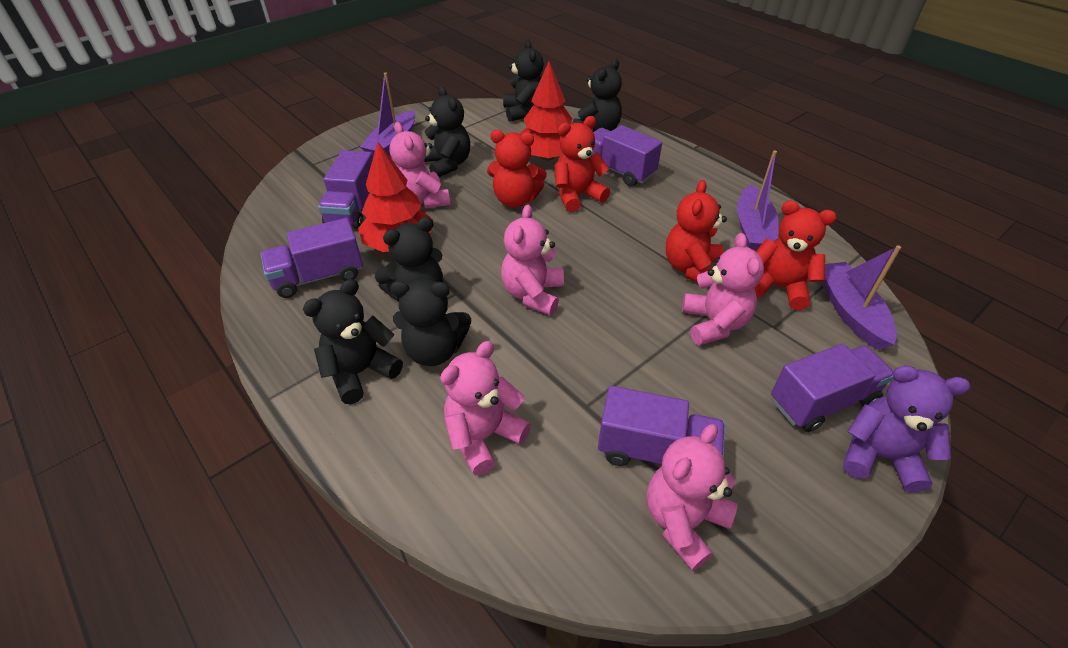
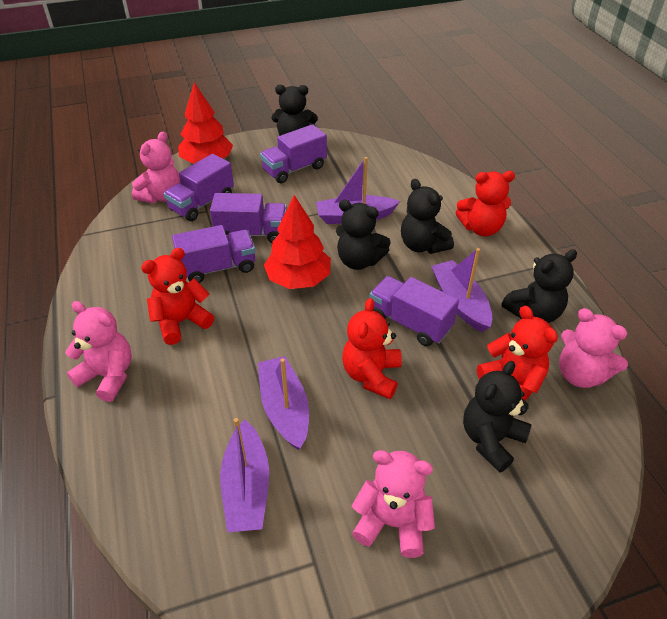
black teddy bear: 6 -> 5
pink teddy bear: 5 -> 4
purple boat: 3 -> 4
purple teddy bear: 1 -> 0

